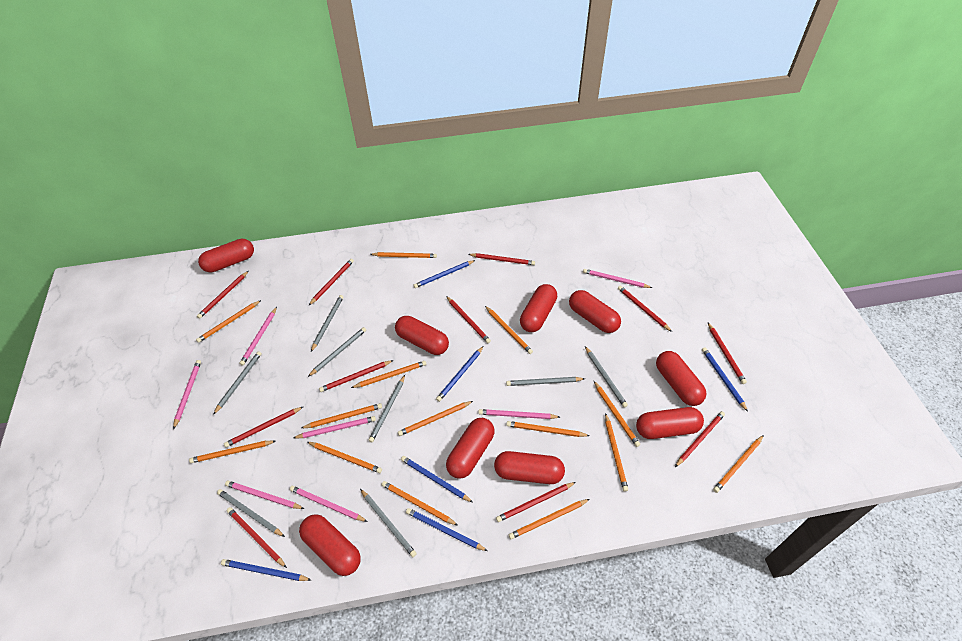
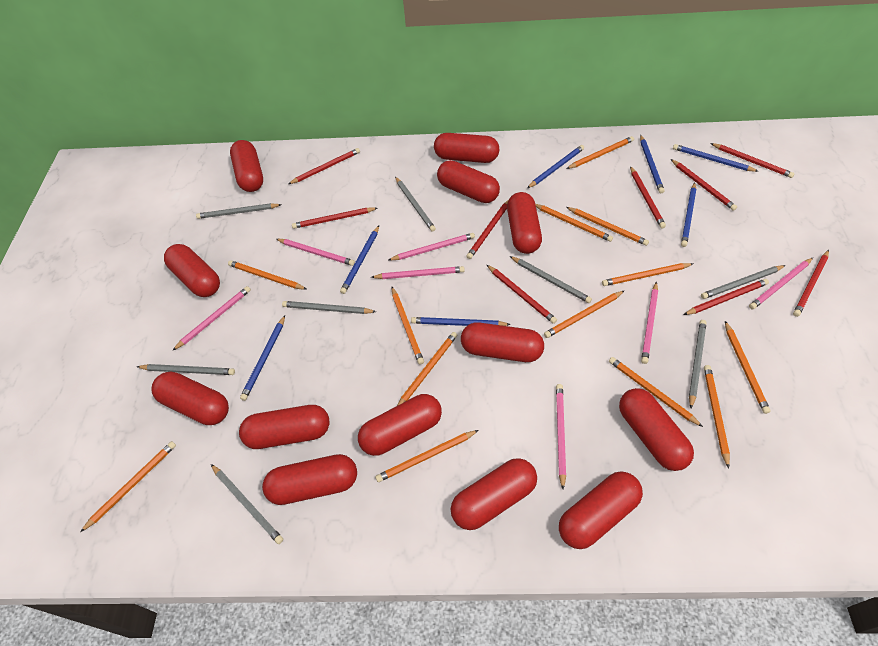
blue pencil: 6 -> 7
orange pencil: 14 -> 13
red capsule: 9 -> 13
red pencil: 11 -> 9

